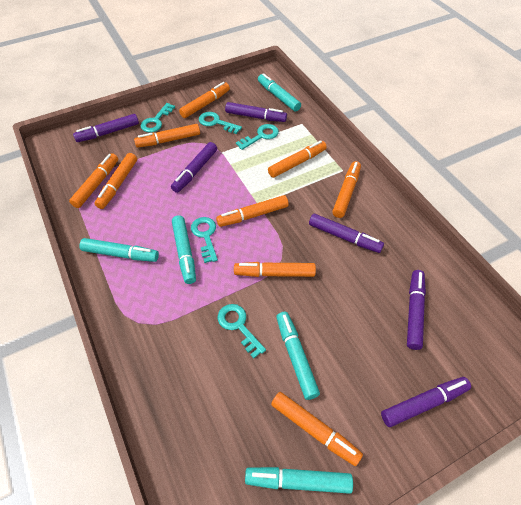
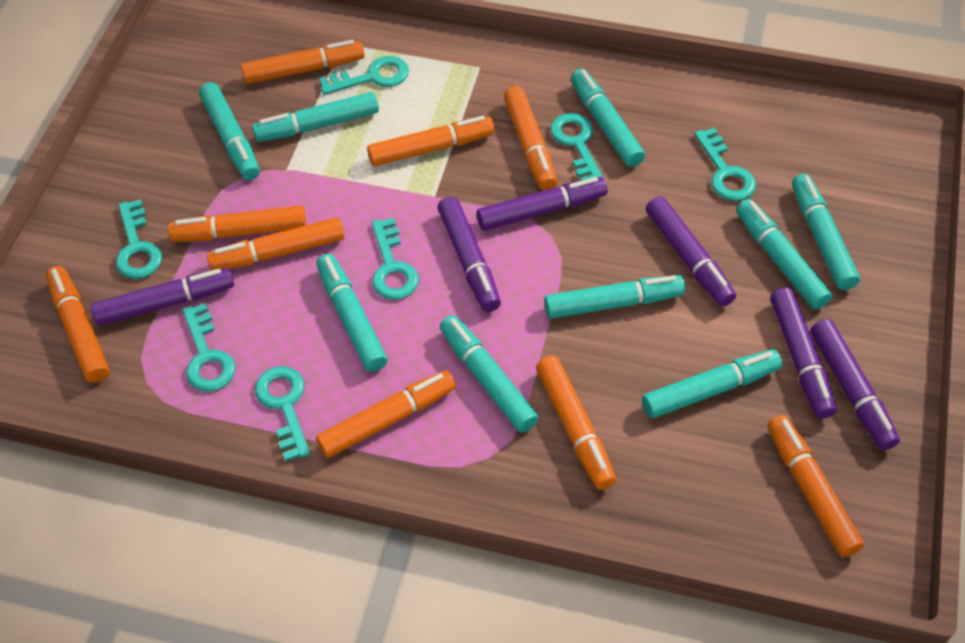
turquoise key: 5 -> 7
turquoise marker: 5 -> 9

